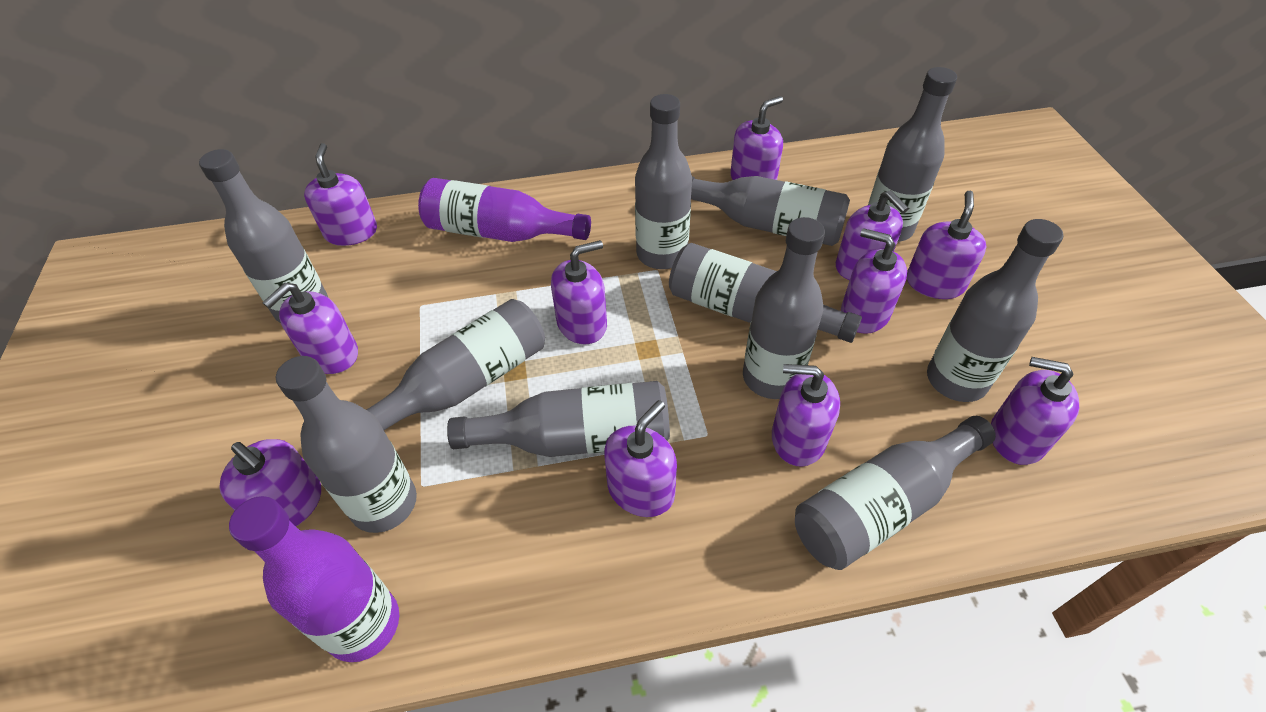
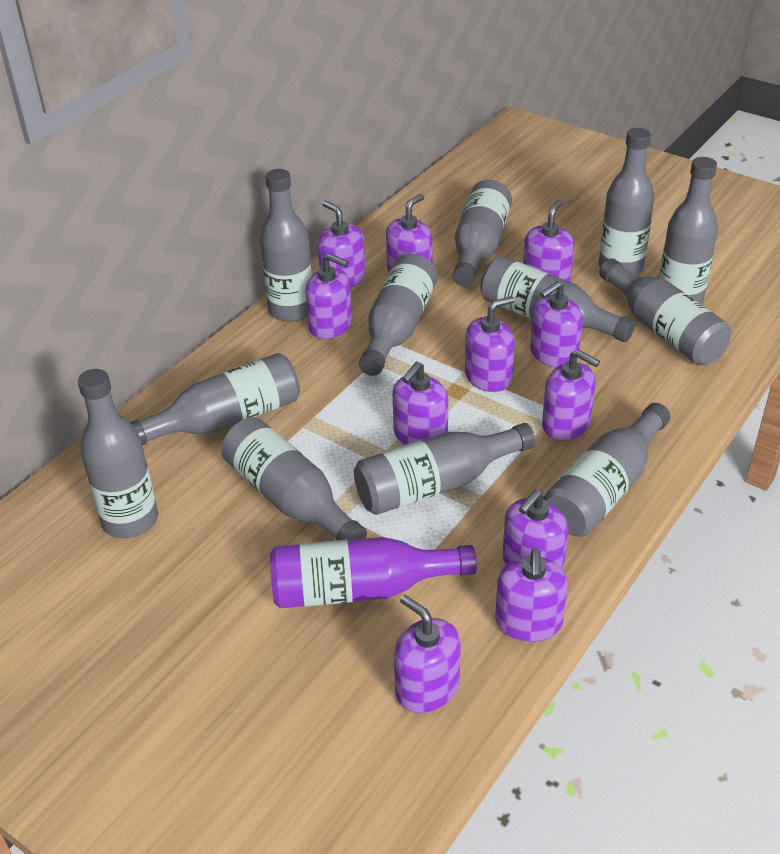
grey bottle: 11 -> 12
purple bottle: 2 -> 1

